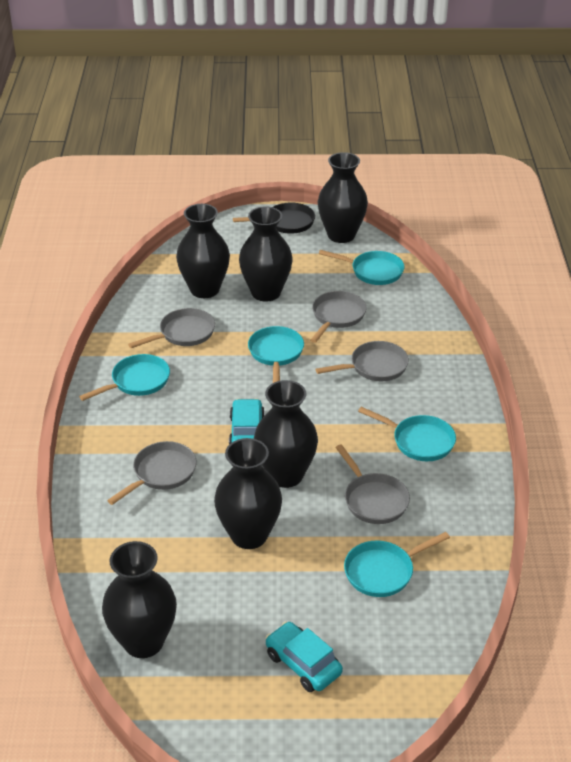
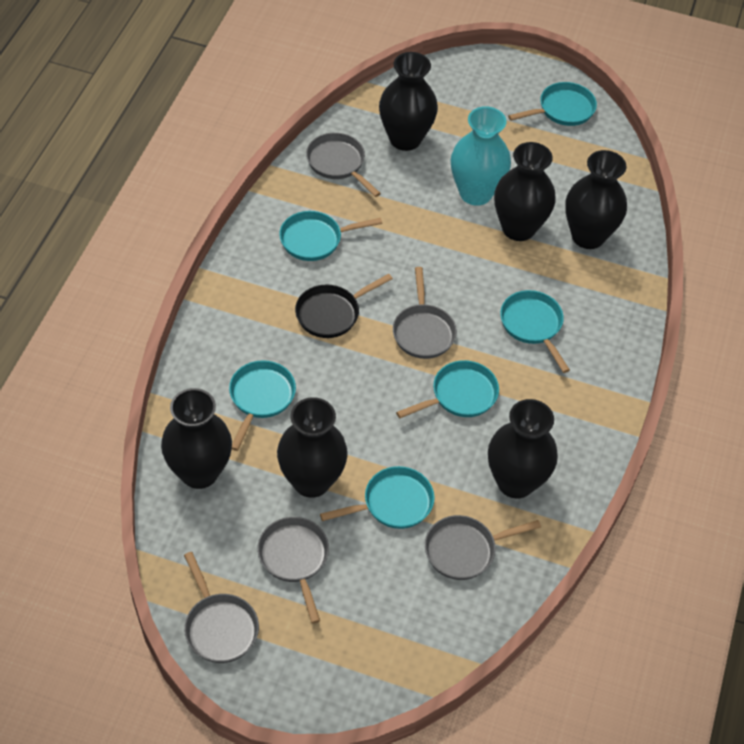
turquoise car: 2 -> 0
turquoise pan: 5 -> 6
turquoise vase: 0 -> 1

